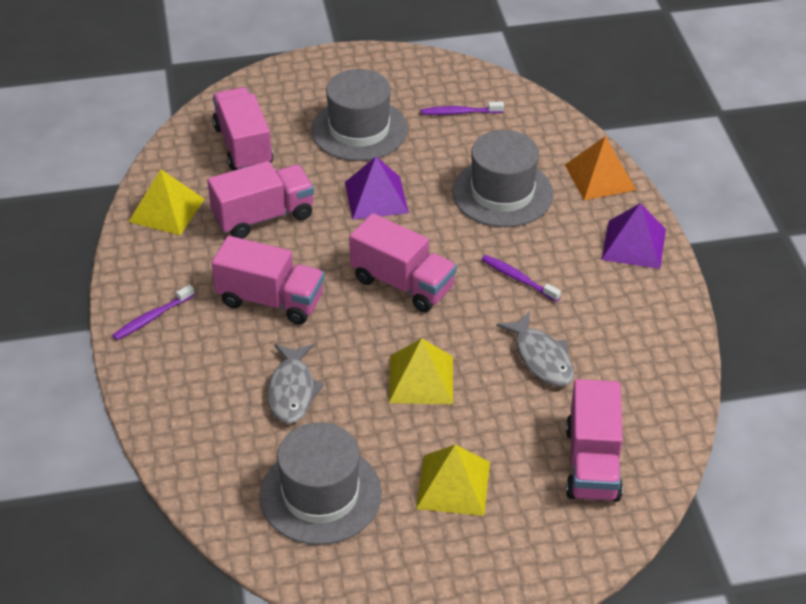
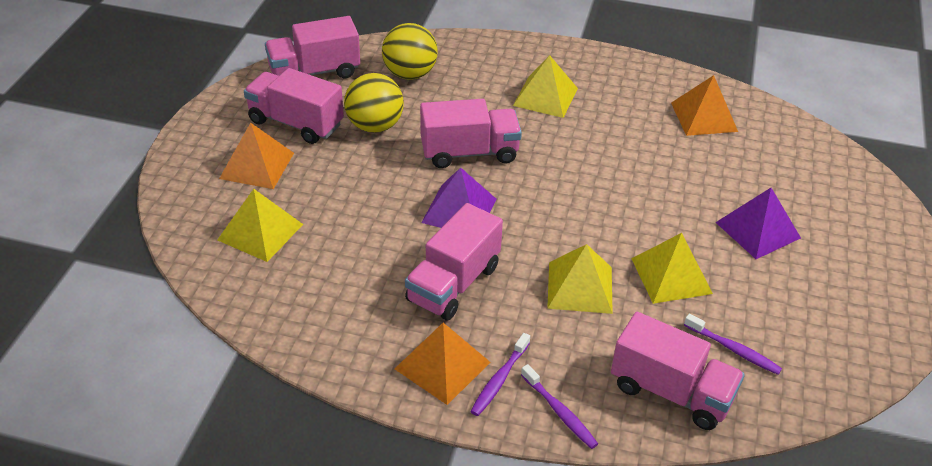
grey fish: 2 -> 0
grey hat: 3 -> 0
orange pyramid: 1 -> 3
yellow ball: 0 -> 2
yellow pyramid: 3 -> 4

